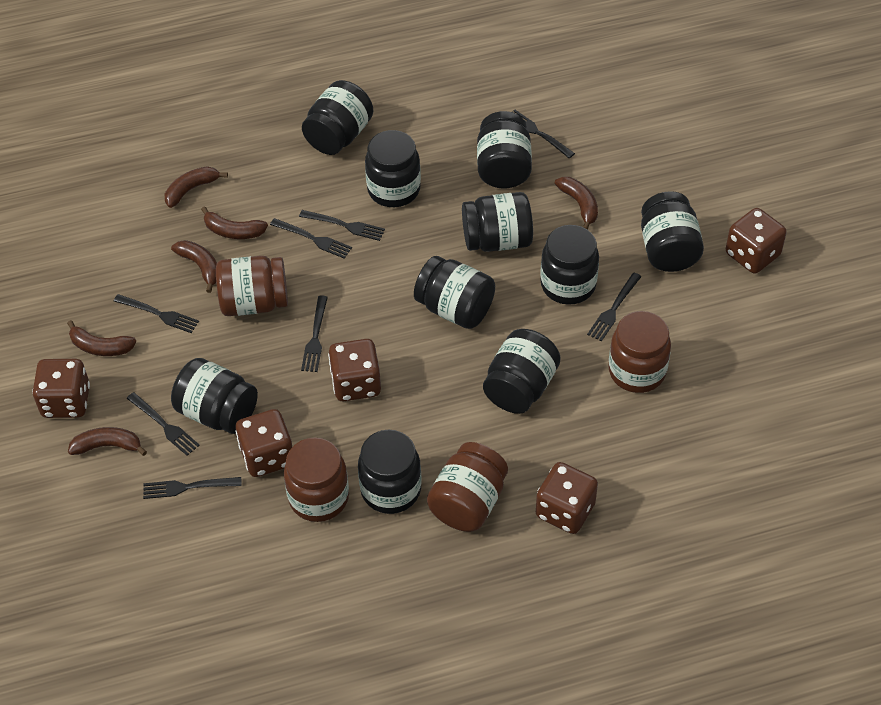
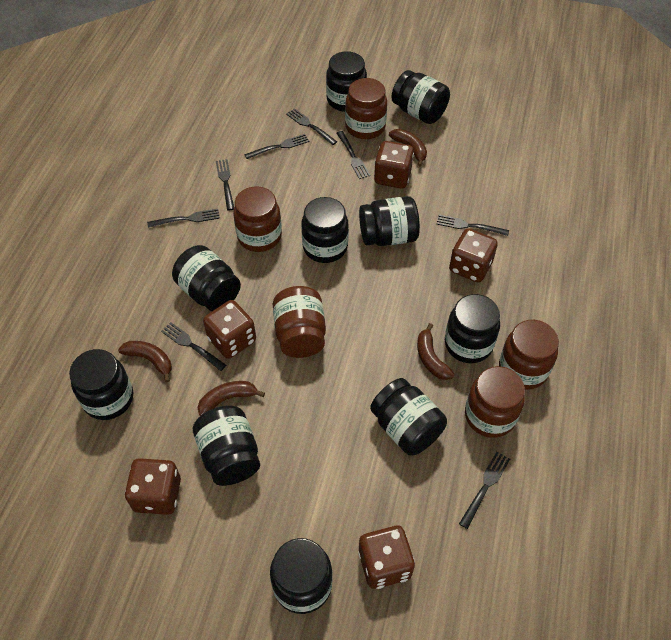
brown banana: 6 -> 4
brown jar: 4 -> 5

